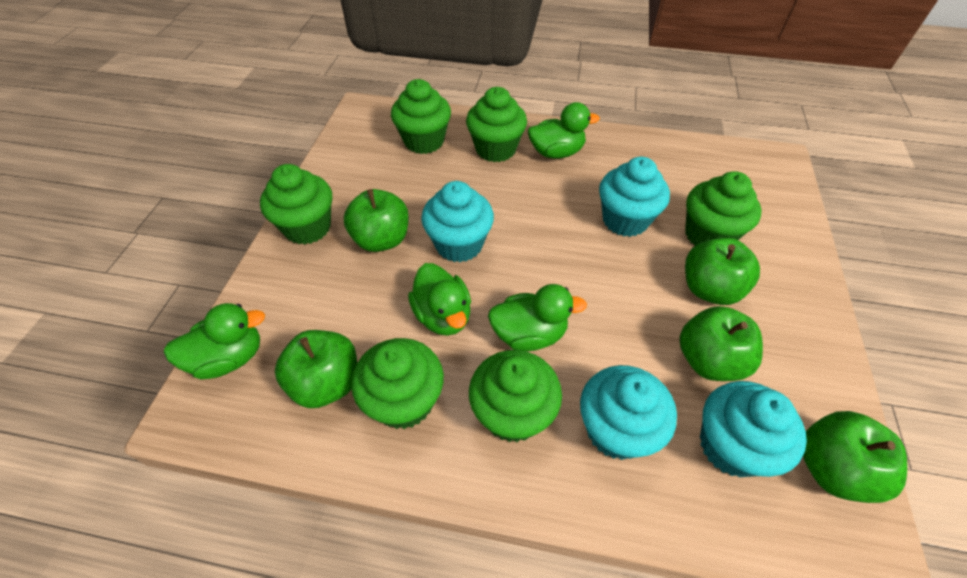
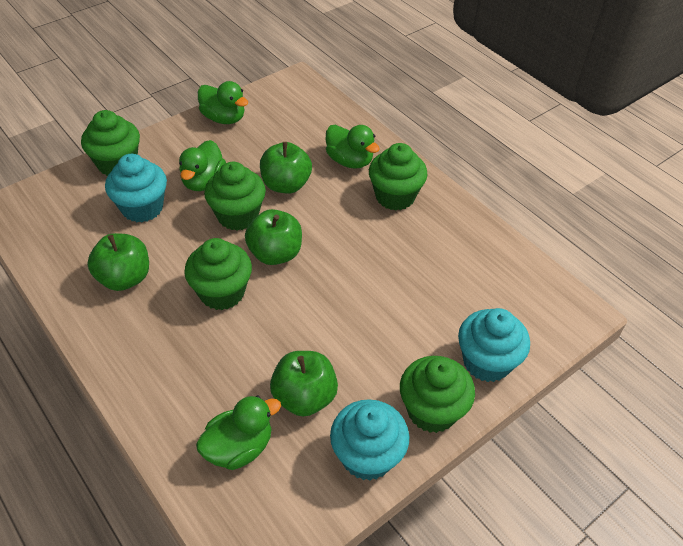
green apple: 5 -> 4
green cupcake: 6 -> 5
turquoise cupcake: 4 -> 3

